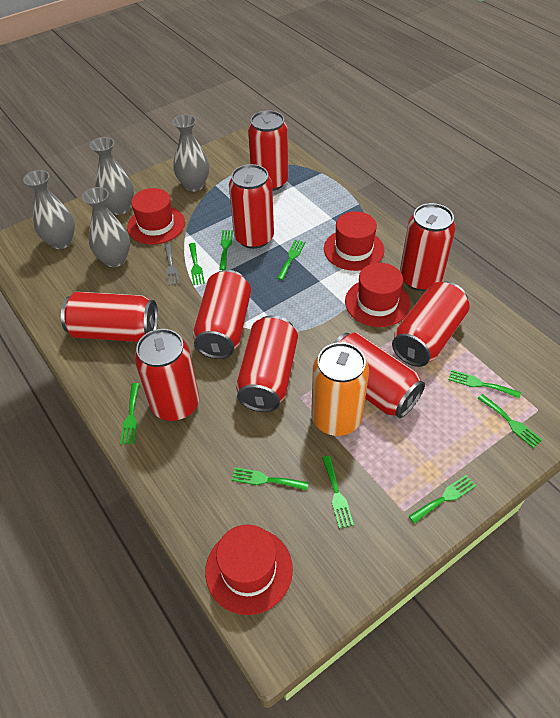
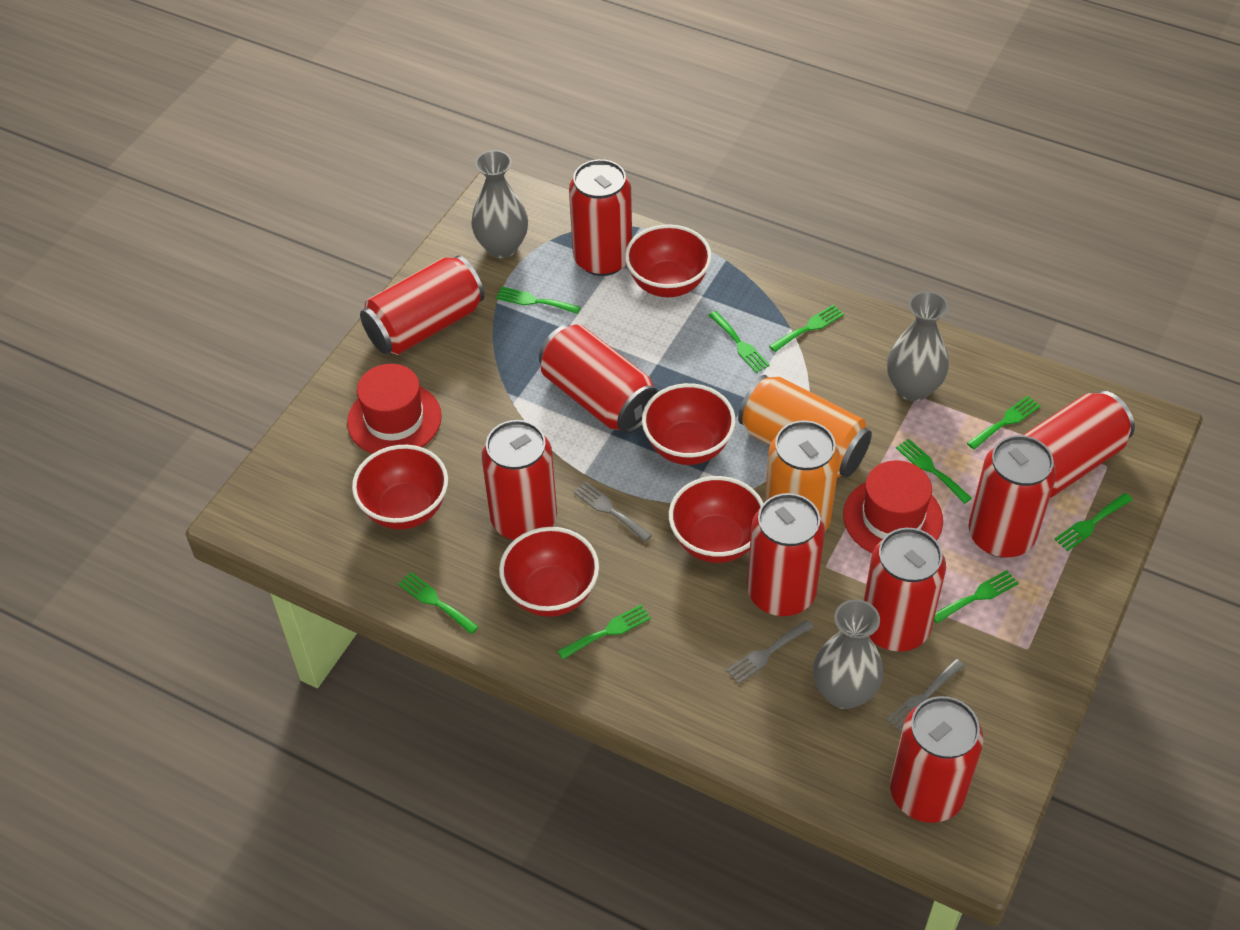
grey fork: 1 -> 3
grey vase: 4 -> 3
orange can: 1 -> 2
red bowl: 0 -> 5
red hat: 4 -> 2

